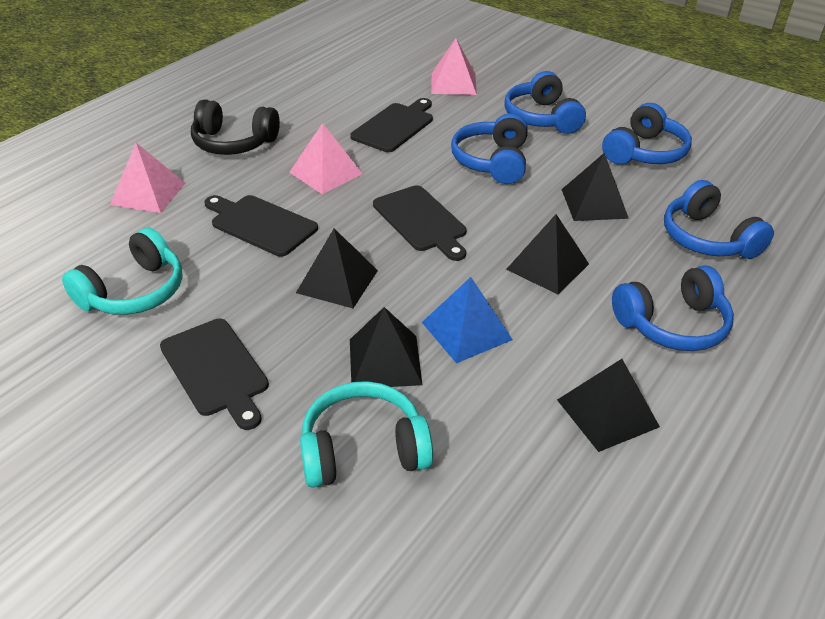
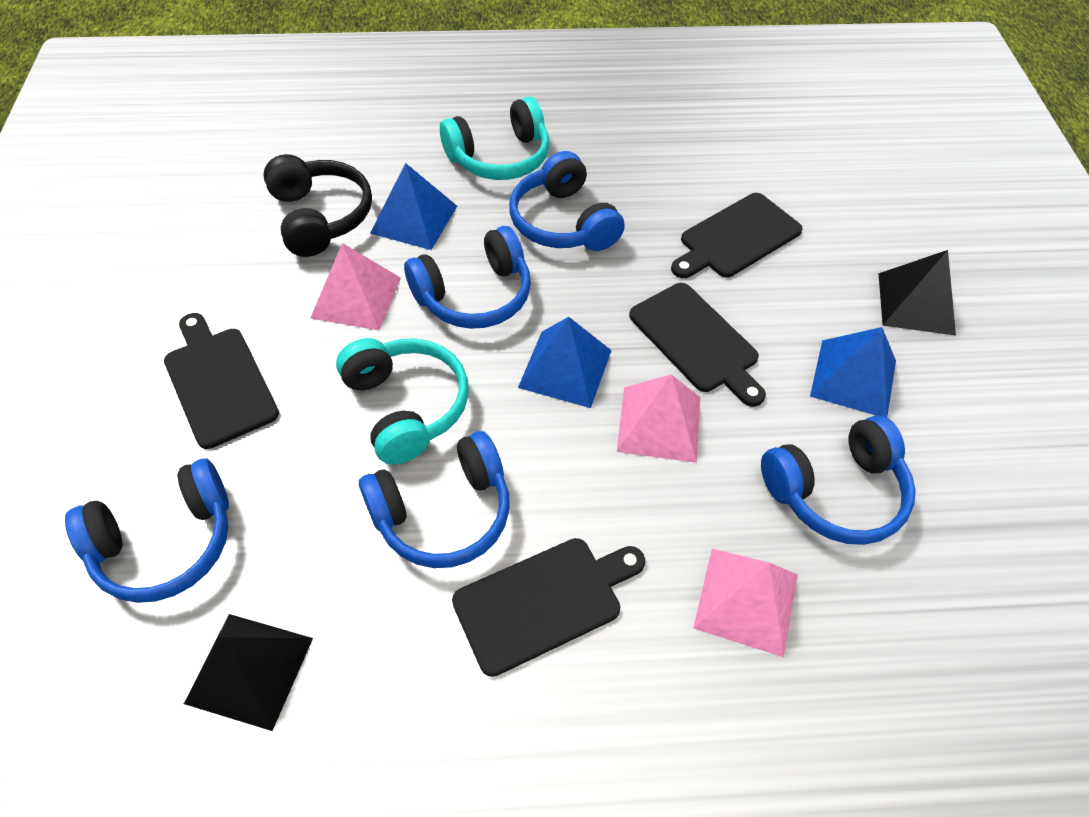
black pyramid: 5 -> 2
blue pyramid: 1 -> 3

